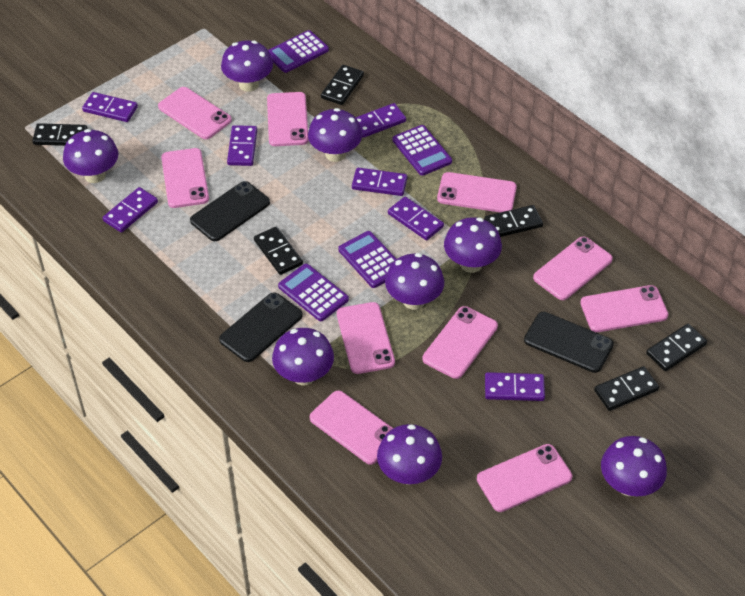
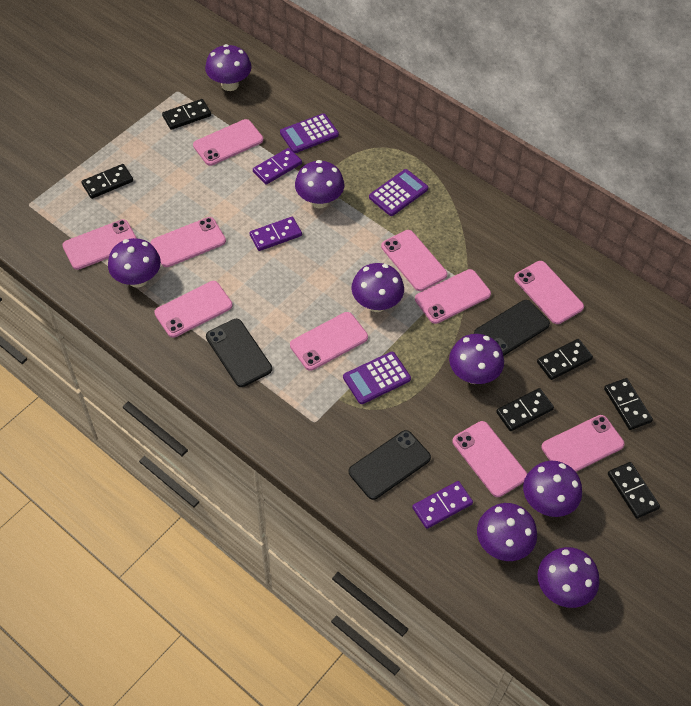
purple calculator: 4 -> 3
purple domino: 7 -> 3

